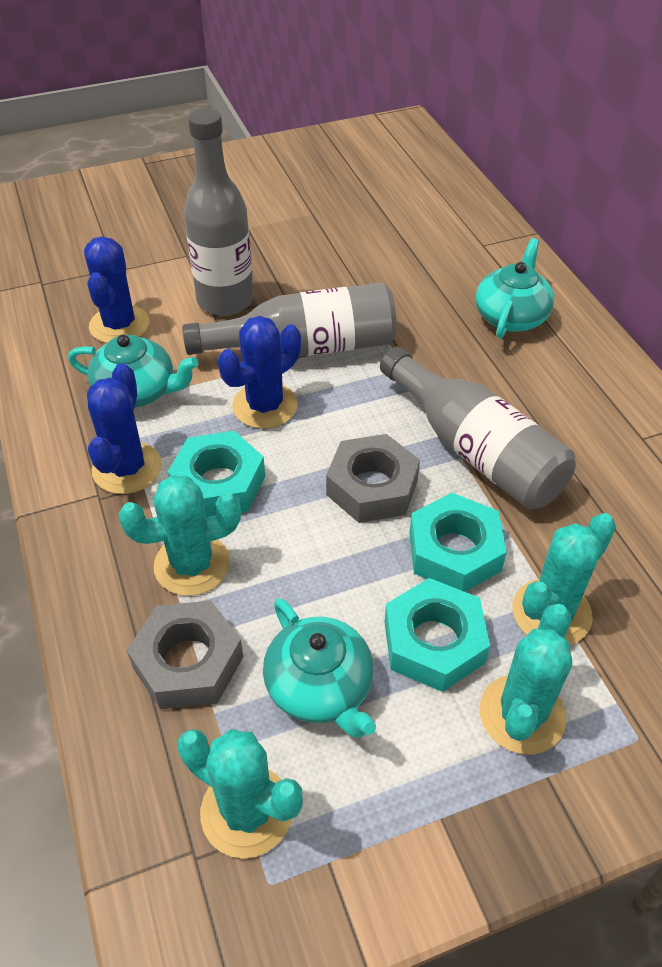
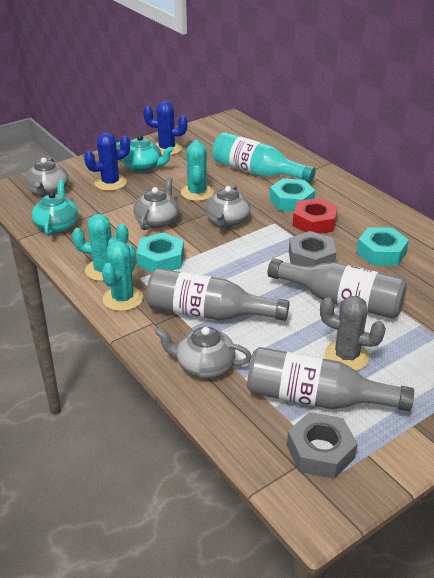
blue cactus: 3 -> 2
grey cactus: 0 -> 1
grey teapot: 0 -> 4
red nut: 0 -> 1
turquoise bottle: 0 -> 1
turquoise cactus: 4 -> 3
turquoise teapot: 3 -> 2

